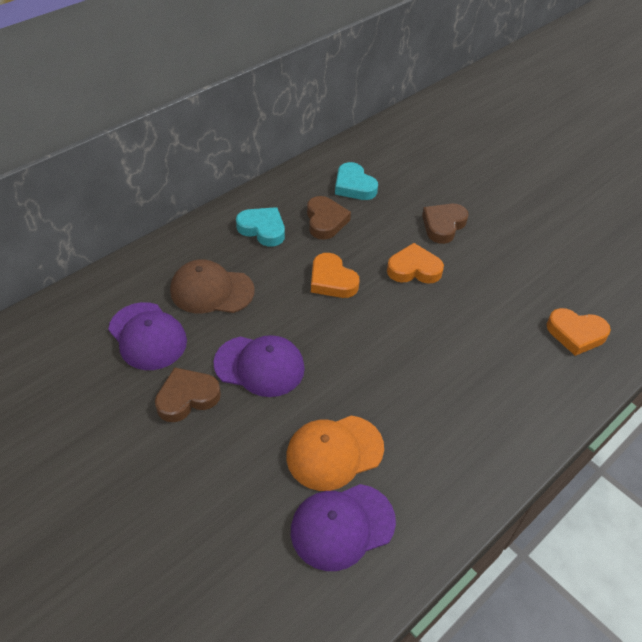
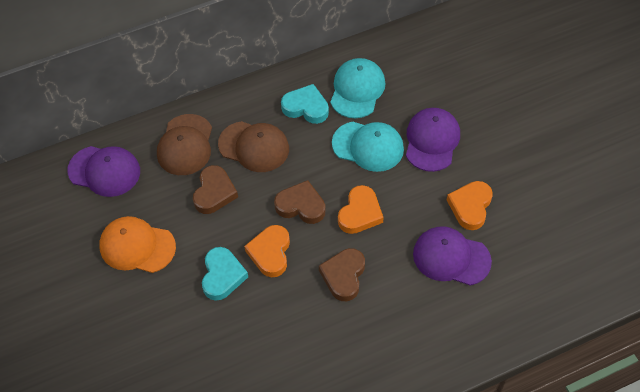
brown cap: 1 -> 2
turquoise cap: 0 -> 2

